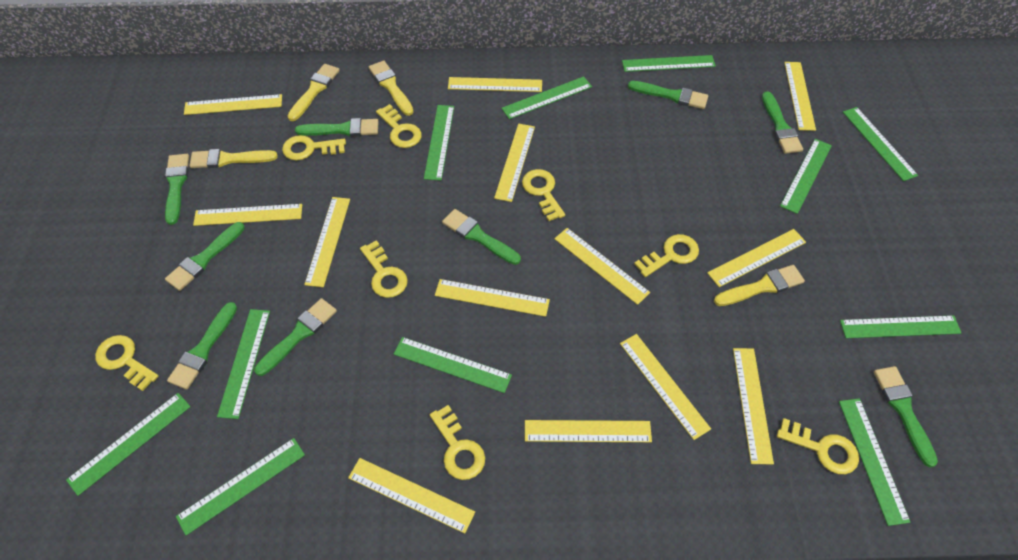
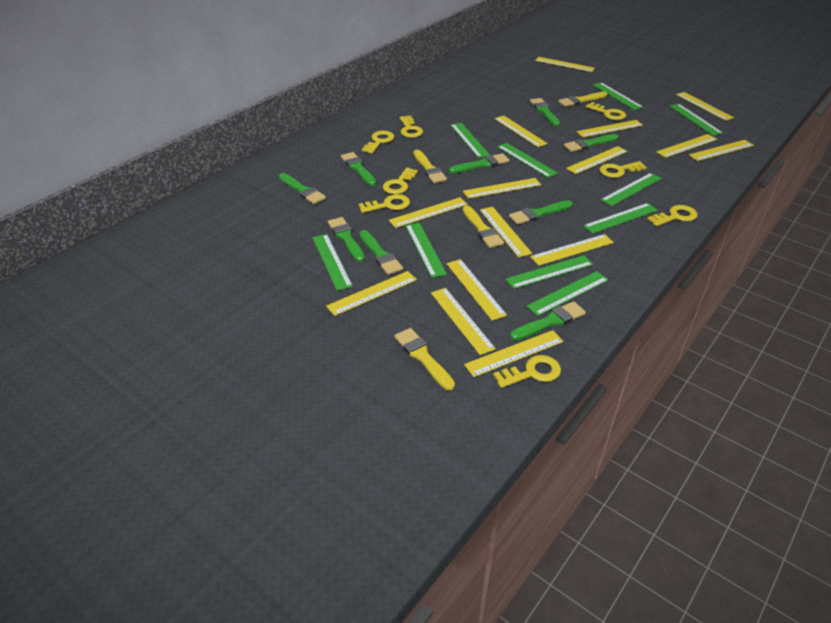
green ruler: 11 -> 10
yellow ruler: 13 -> 15

